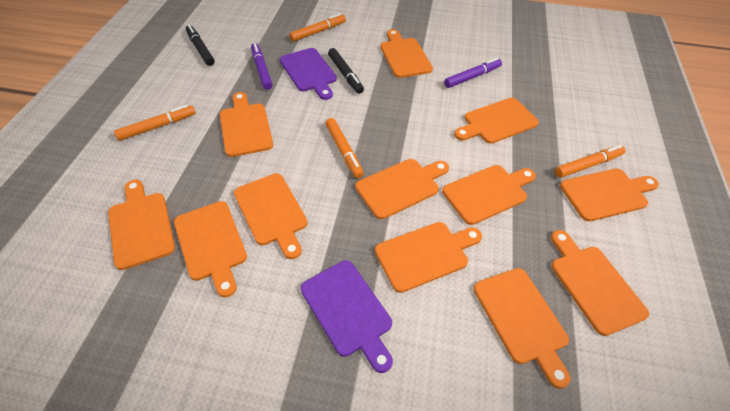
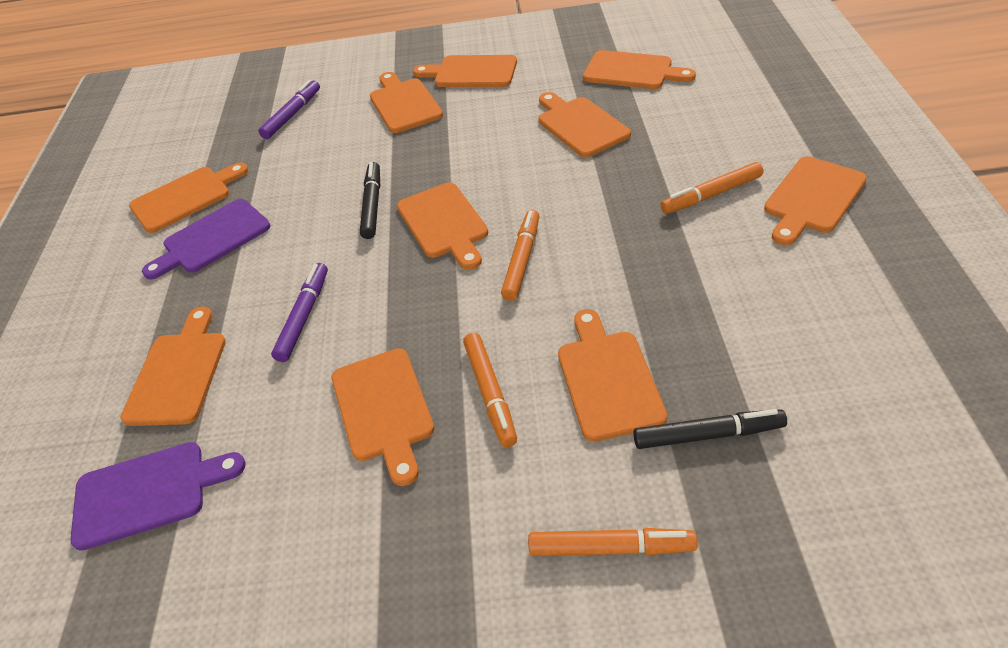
orange cutting board: 12 -> 10

